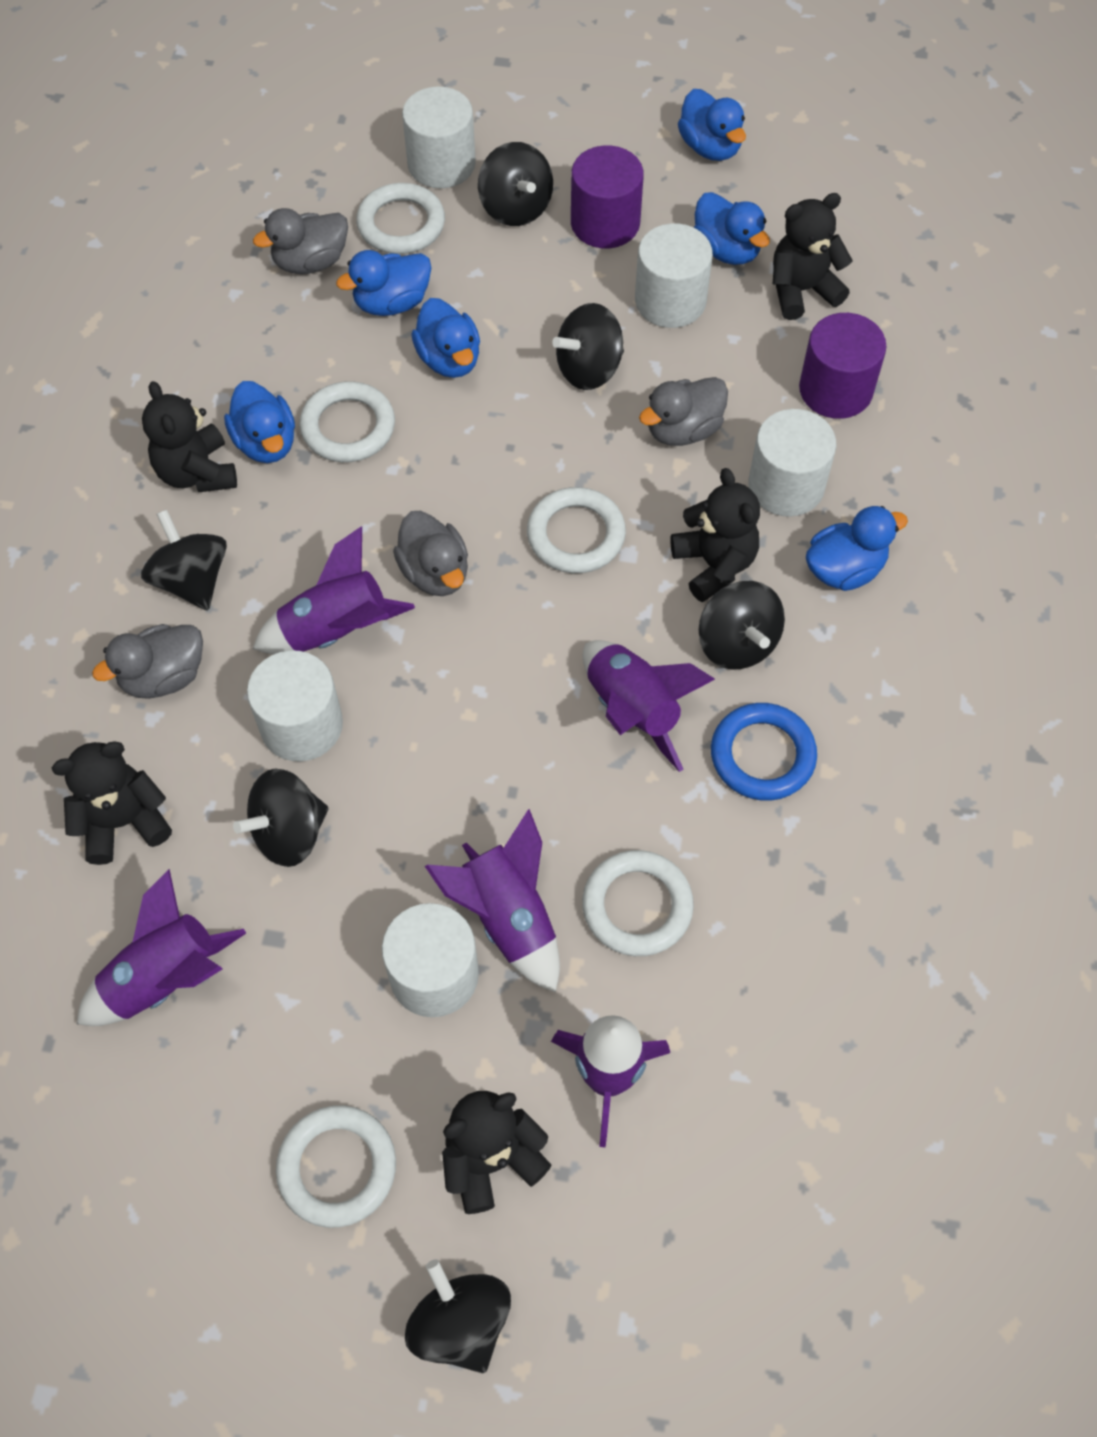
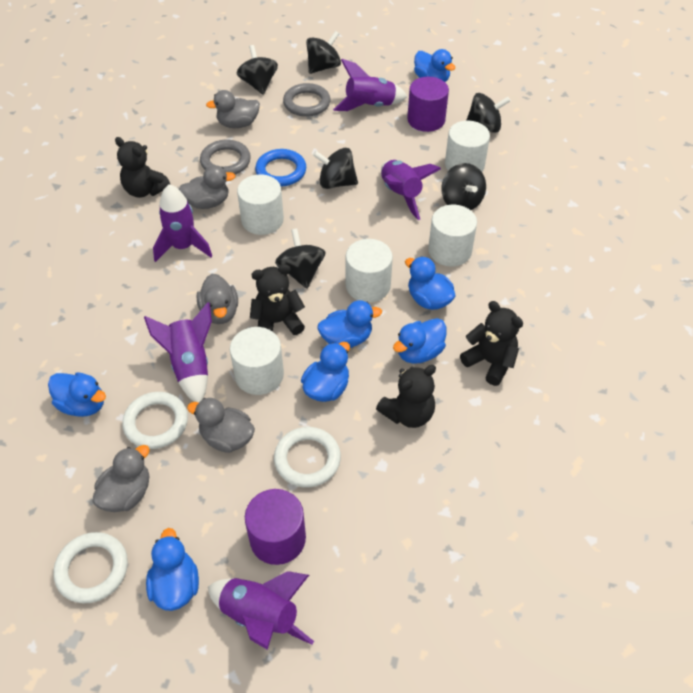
black teddy bear: 5 -> 4
blue duck: 6 -> 7
grey duck: 4 -> 5
grey ring: 0 -> 2
white ring: 5 -> 3

